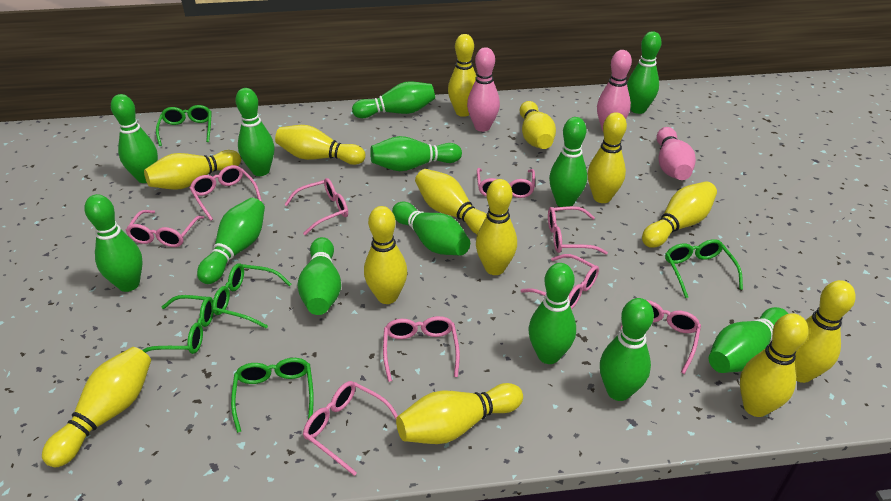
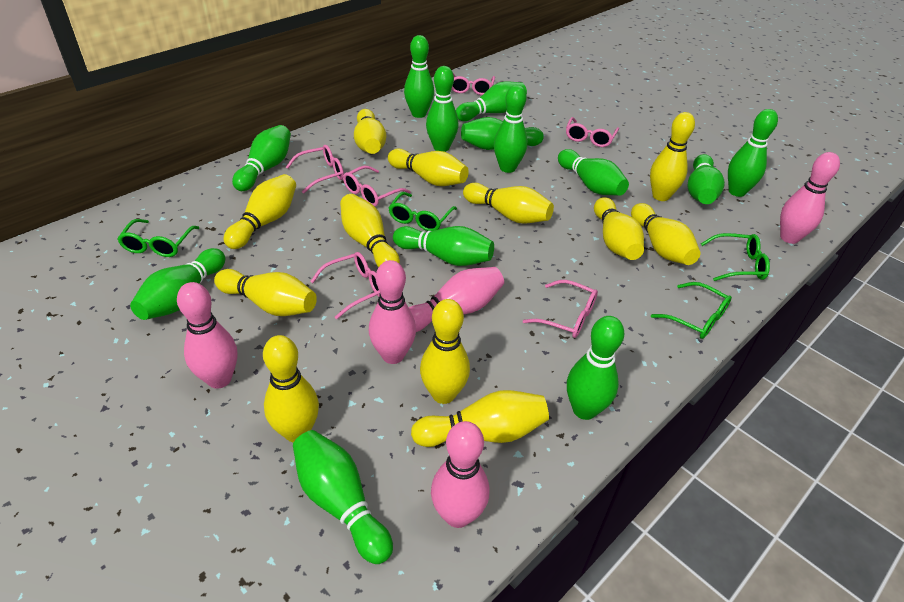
green glasses: 5 -> 4
pink bowling pin: 3 -> 5
pink glasses: 9 -> 6
yellow bowling pin: 13 -> 12

